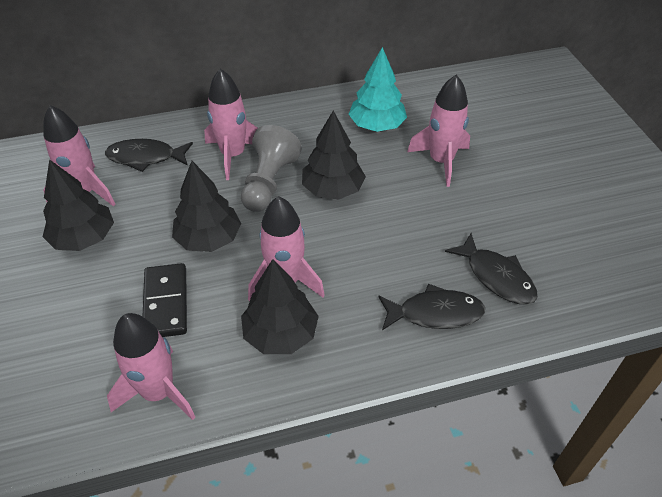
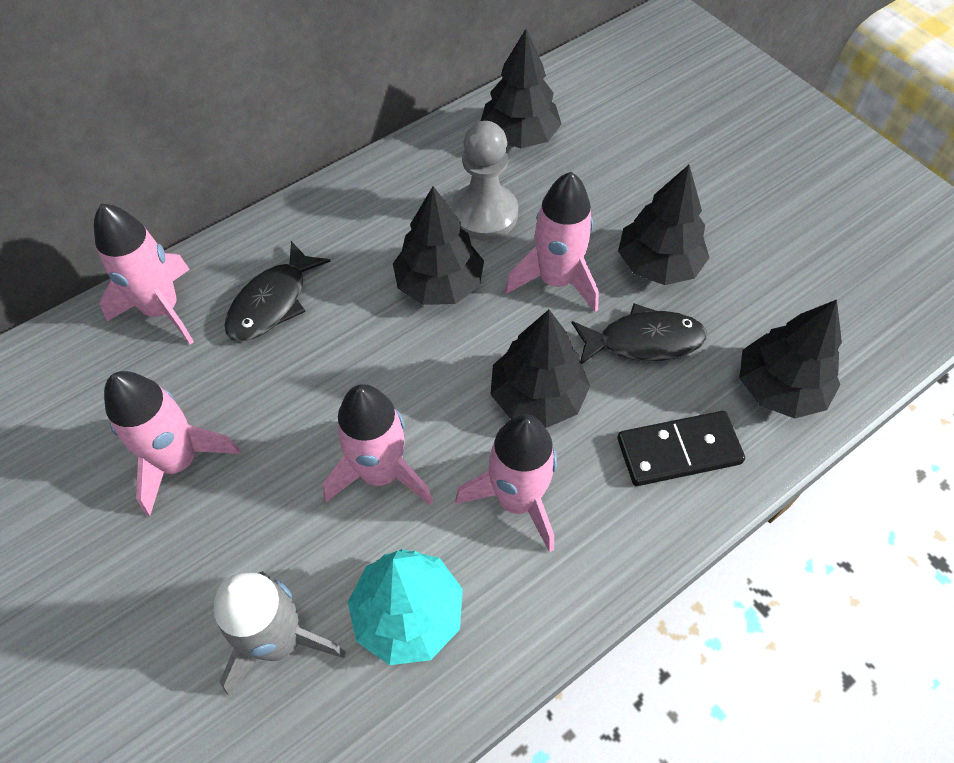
black fish: 3 -> 2
black tree: 4 -> 5
grey rocket: 0 -> 1

